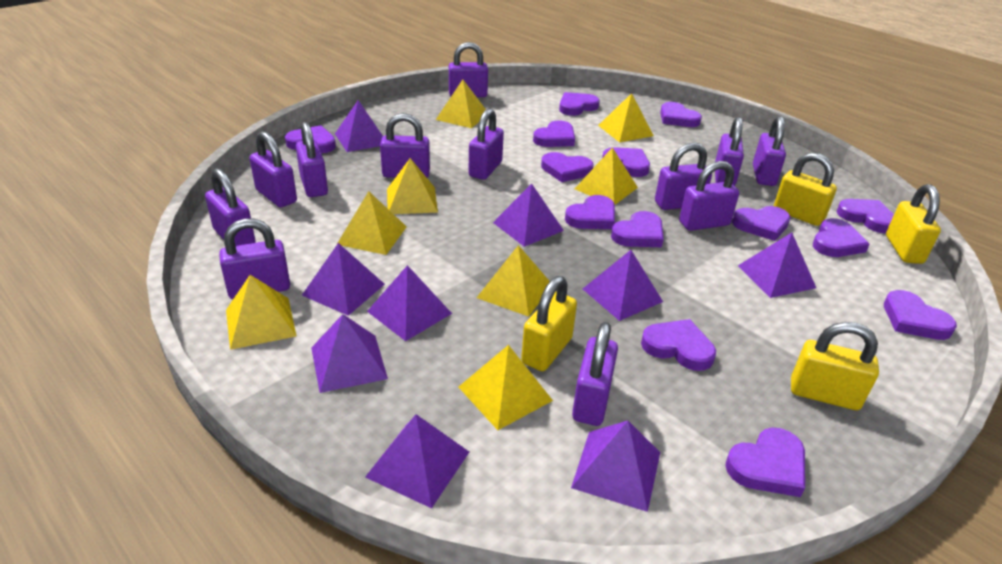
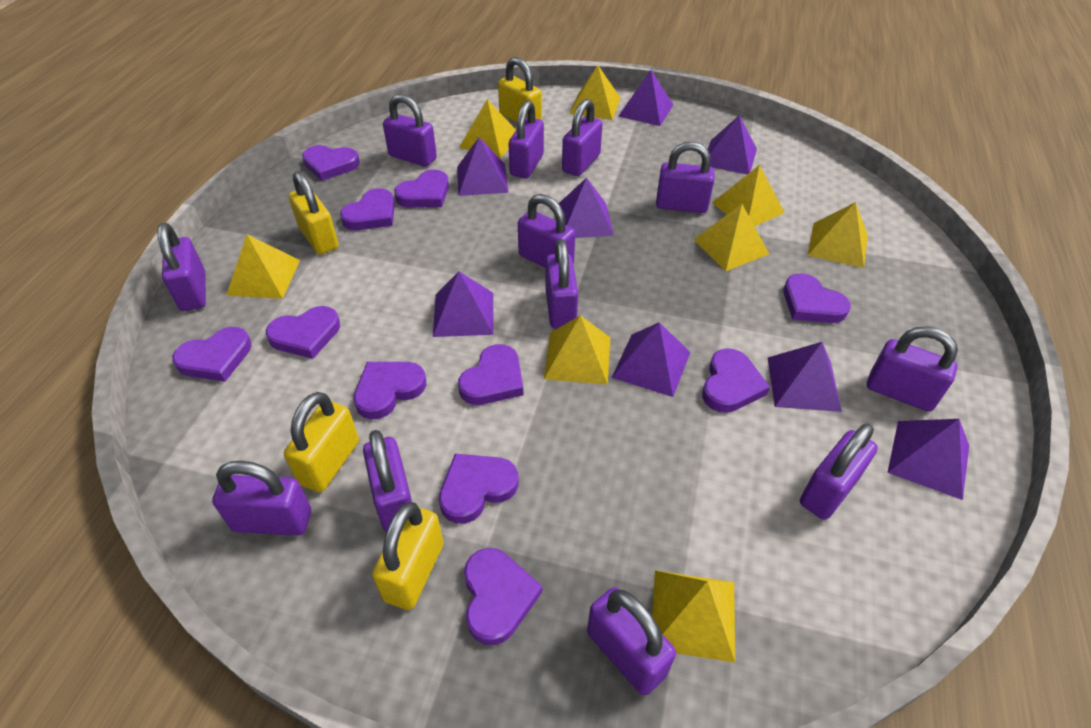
purple heart: 14 -> 11
purple pyramid: 9 -> 8

